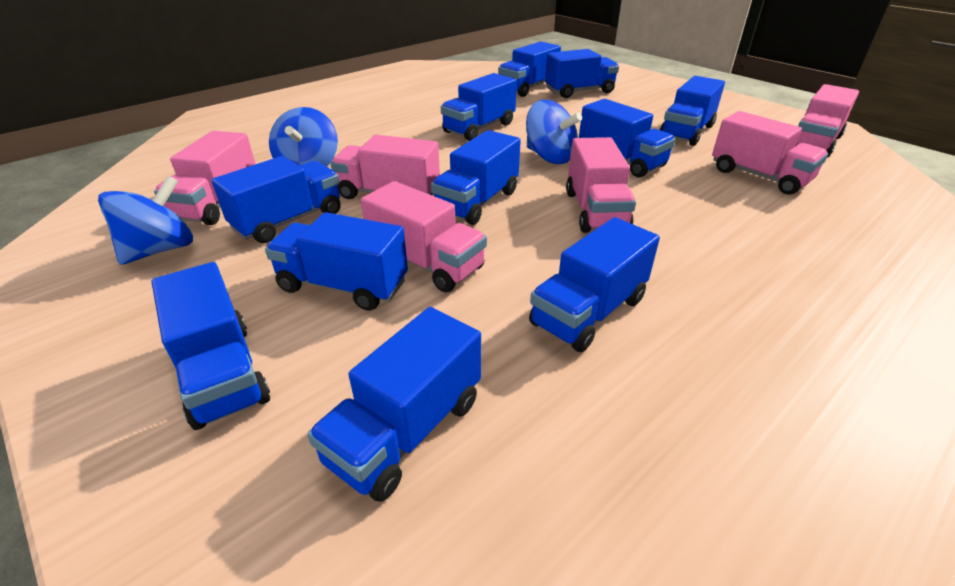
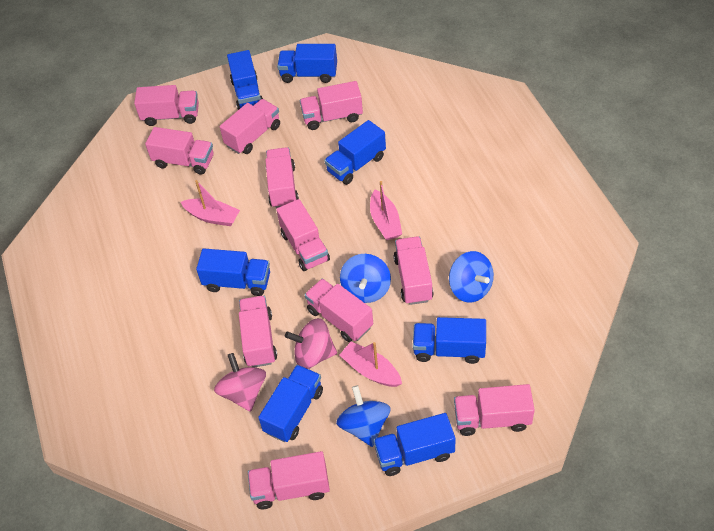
blue truck: 11 -> 7
pink boat: 0 -> 3
pink spinning top: 0 -> 2
pink truck: 6 -> 11

